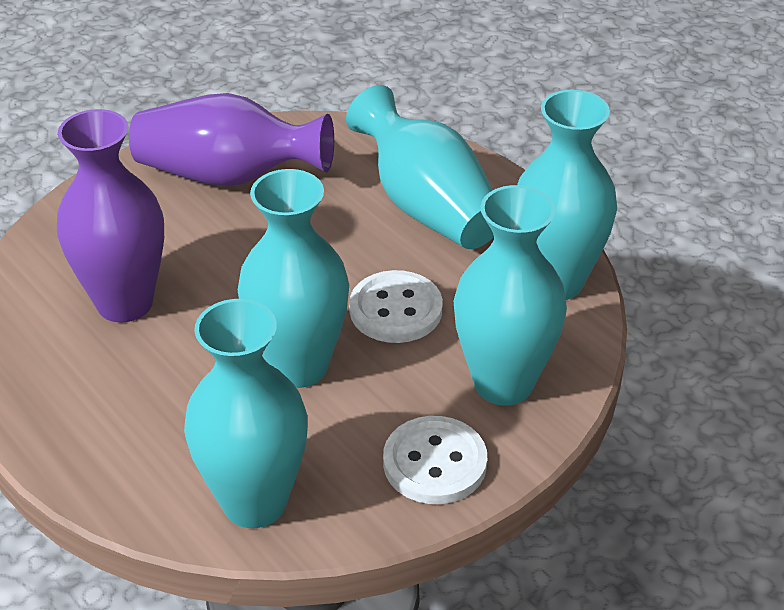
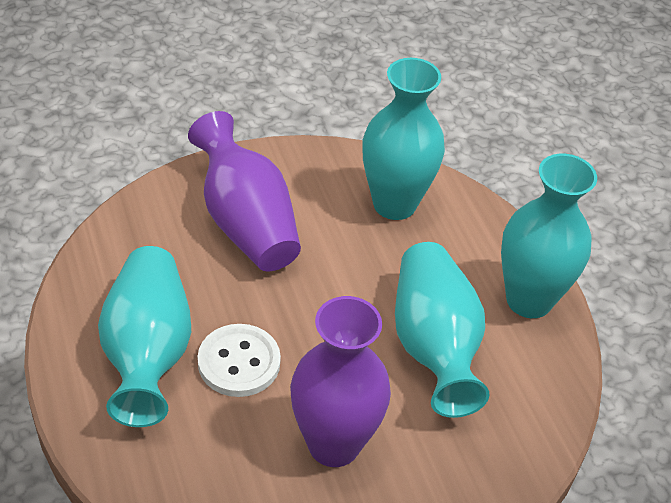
turquoise vase: 5 -> 4
white button: 2 -> 1

